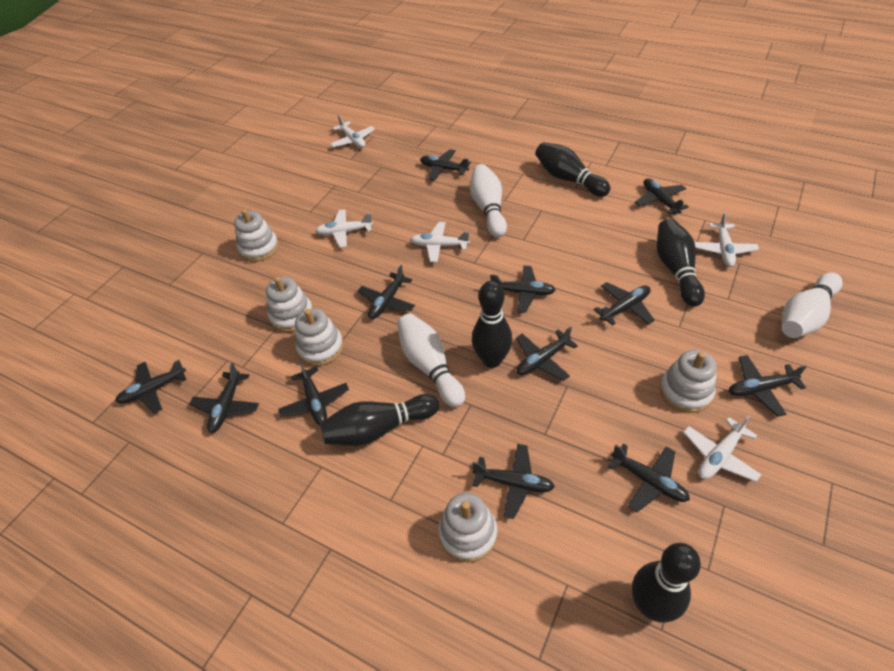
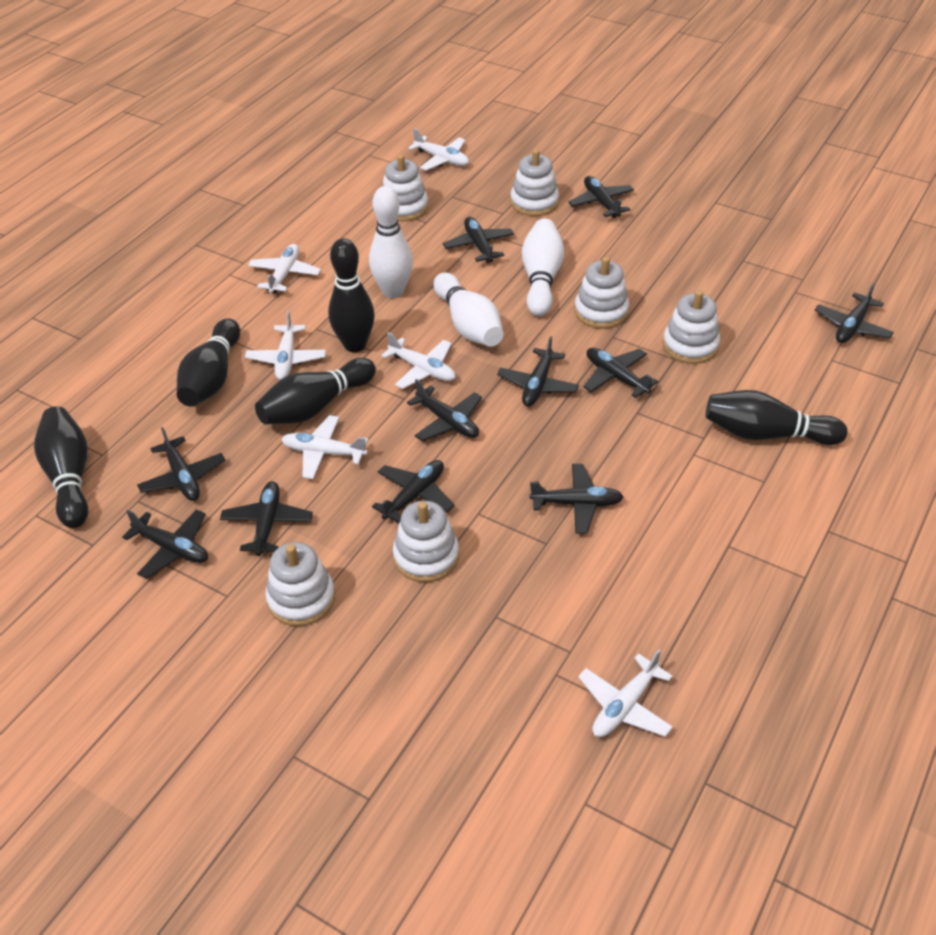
black plane: 12 -> 11
white plane: 5 -> 6
white stacking toy: 5 -> 6

